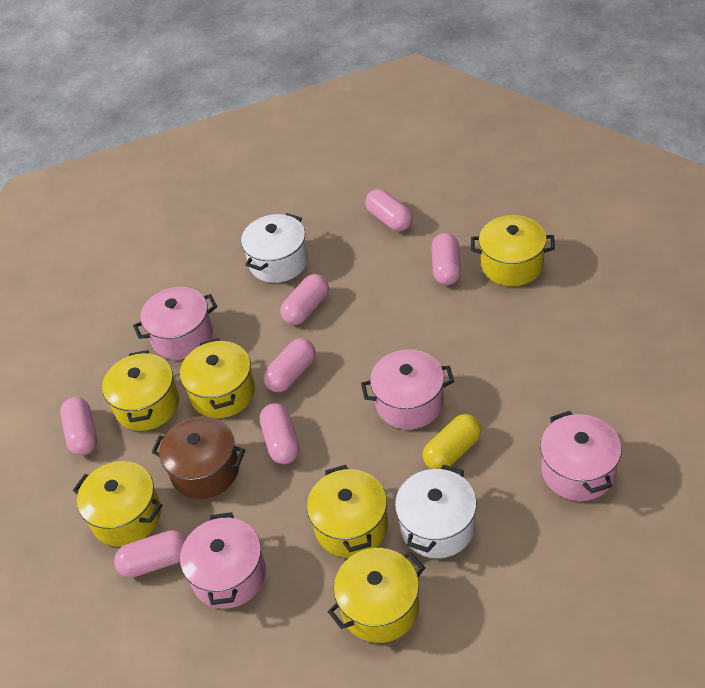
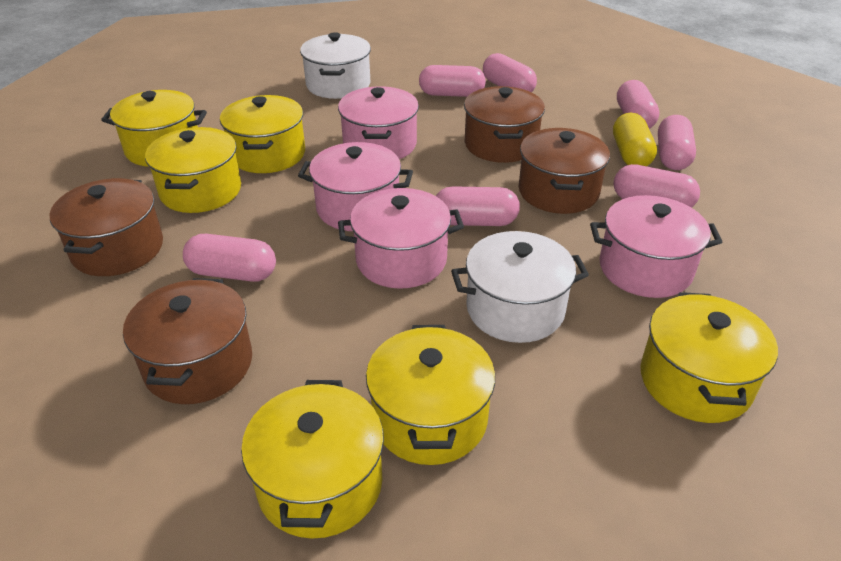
brown pot: 1 -> 4

